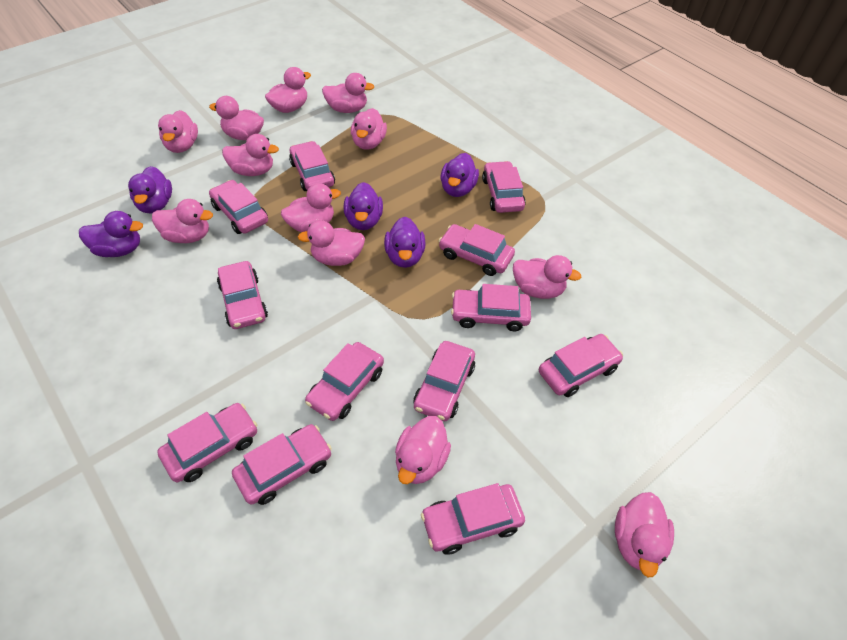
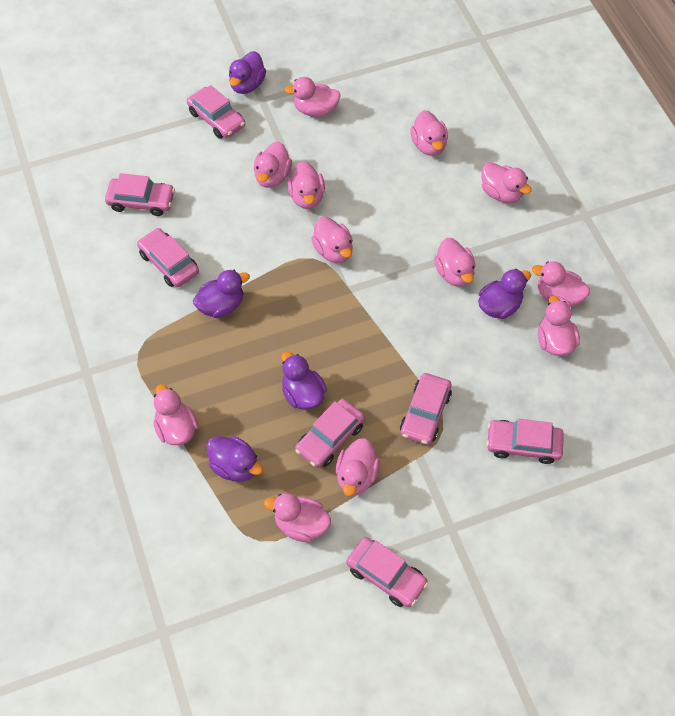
pink car: 12 -> 7

